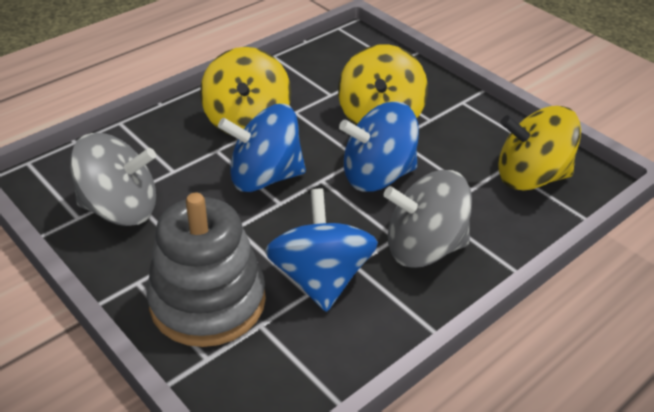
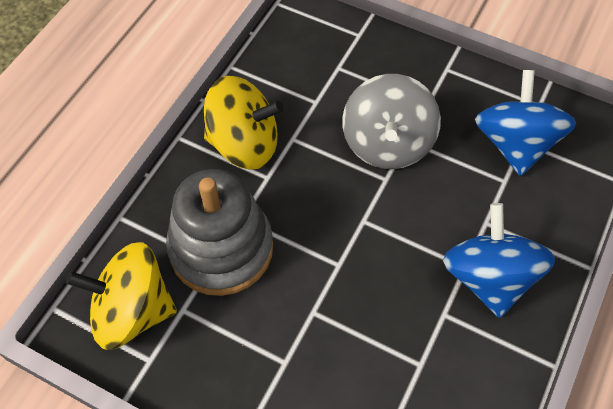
blue spinning top: 3 -> 2
grey spinning top: 2 -> 1
yellow spinning top: 3 -> 2

